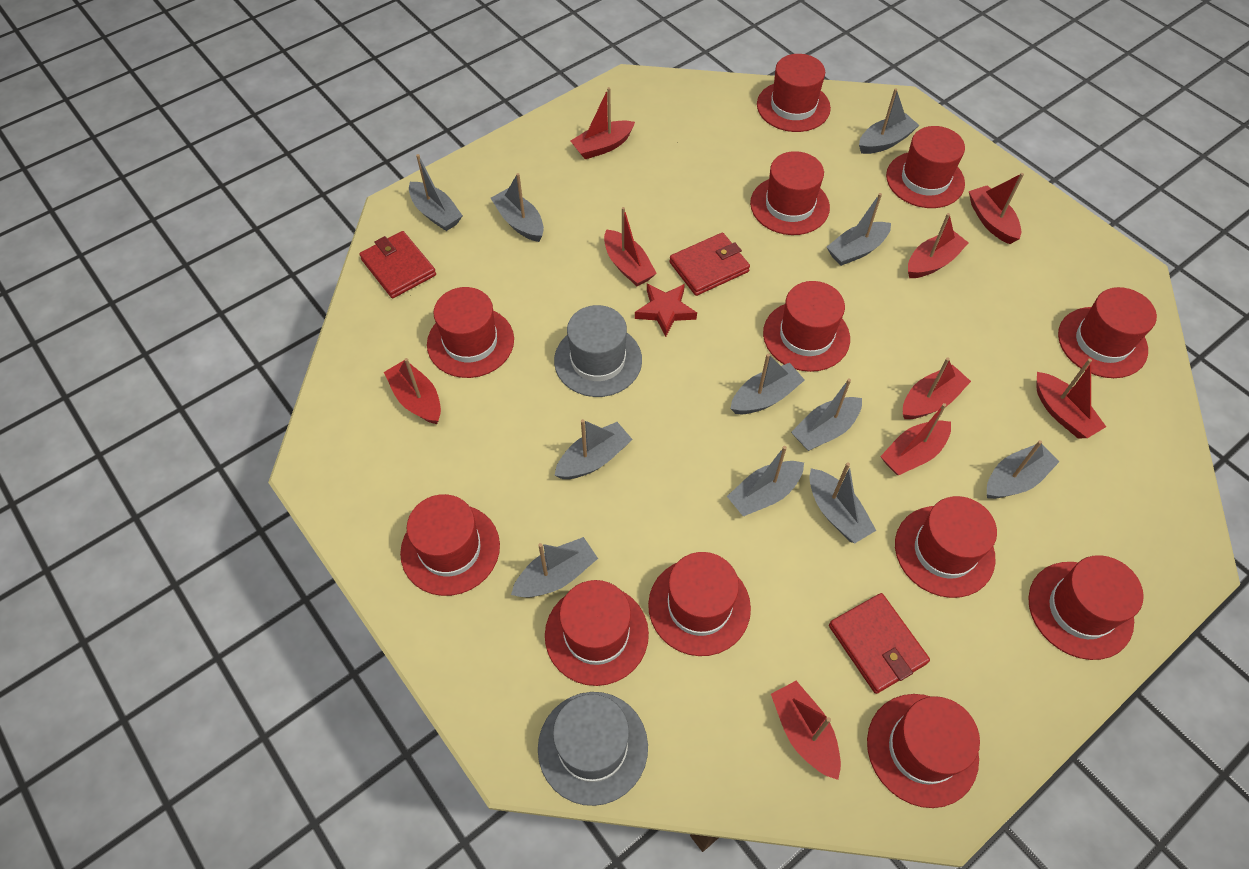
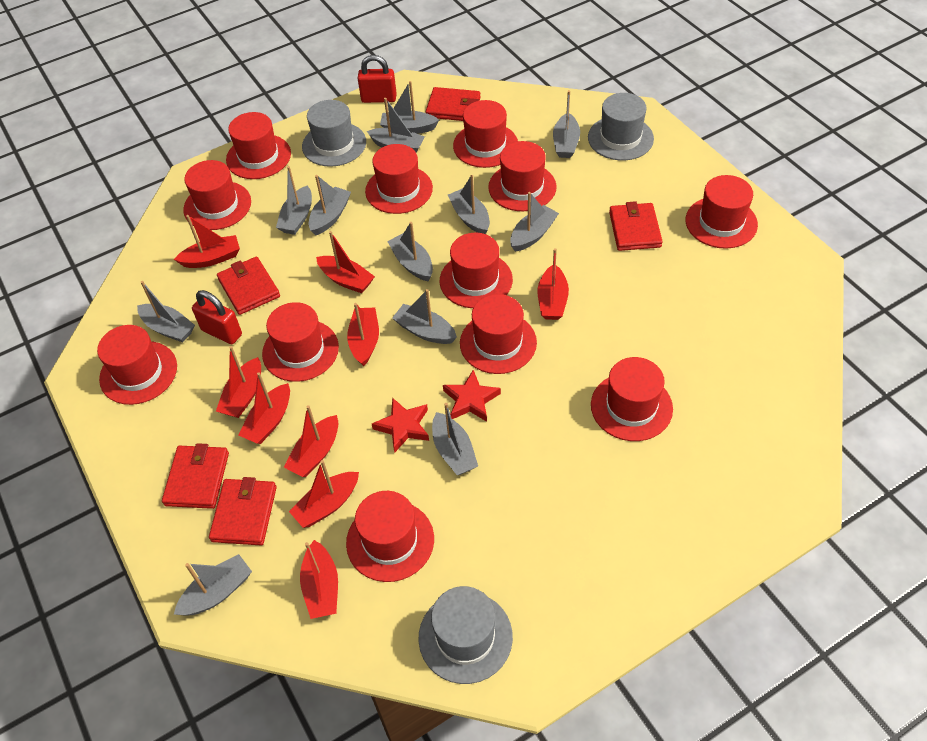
grey boat: 11 -> 12
grey hat: 2 -> 3
red padlock: 0 -> 2
red star: 1 -> 2
red wallet: 3 -> 5

